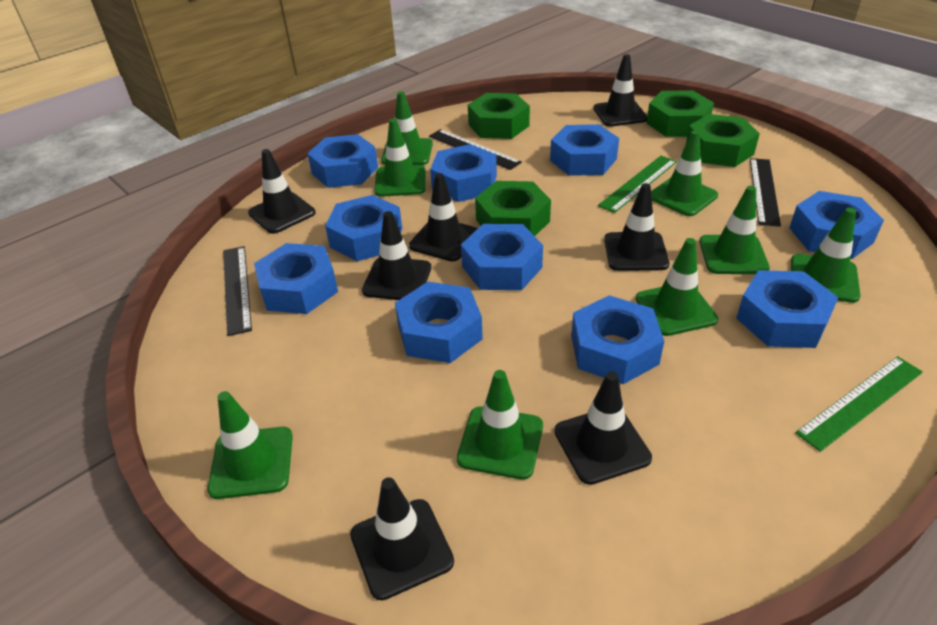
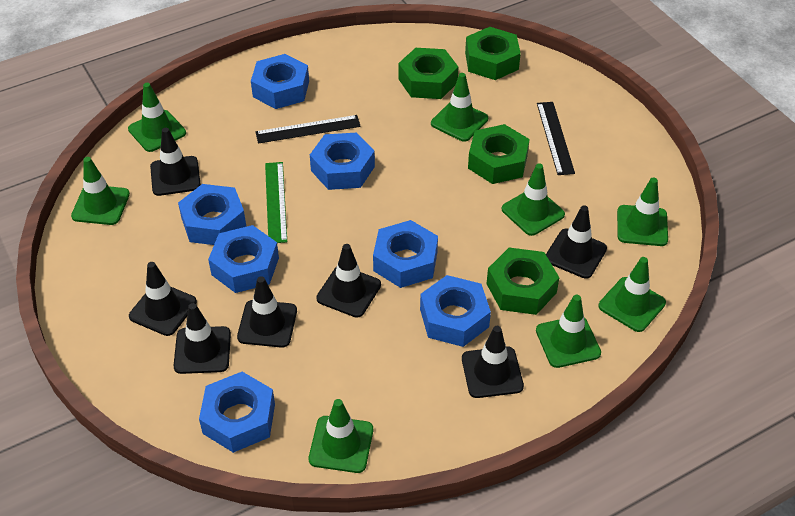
black ruler: 3 -> 2
blue nut: 10 -> 7
green ruler: 2 -> 1

